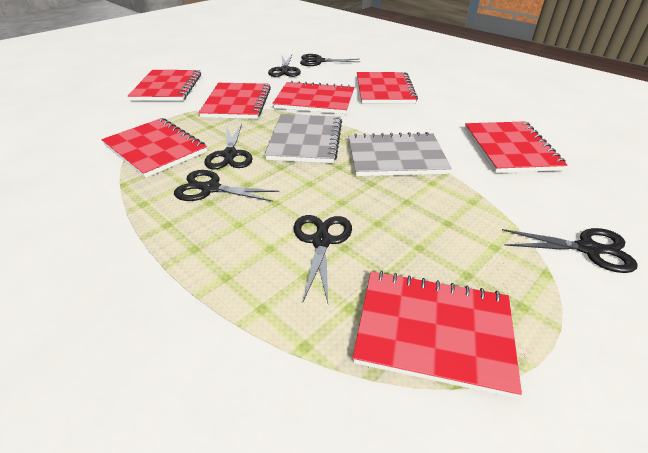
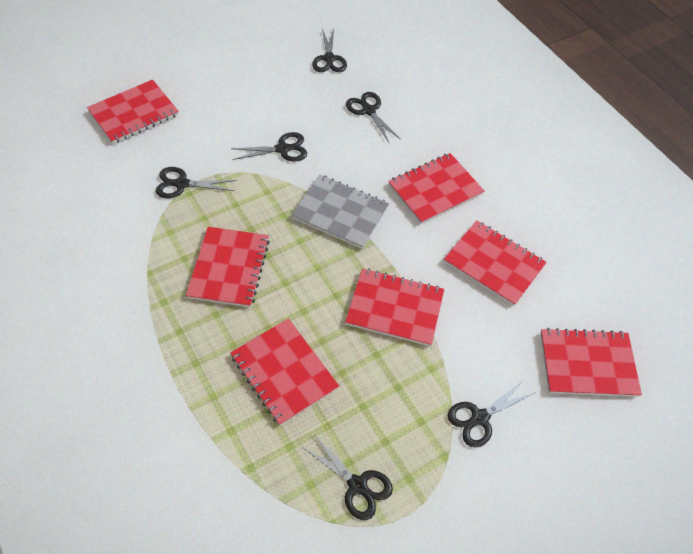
grey notebook: 2 -> 1

